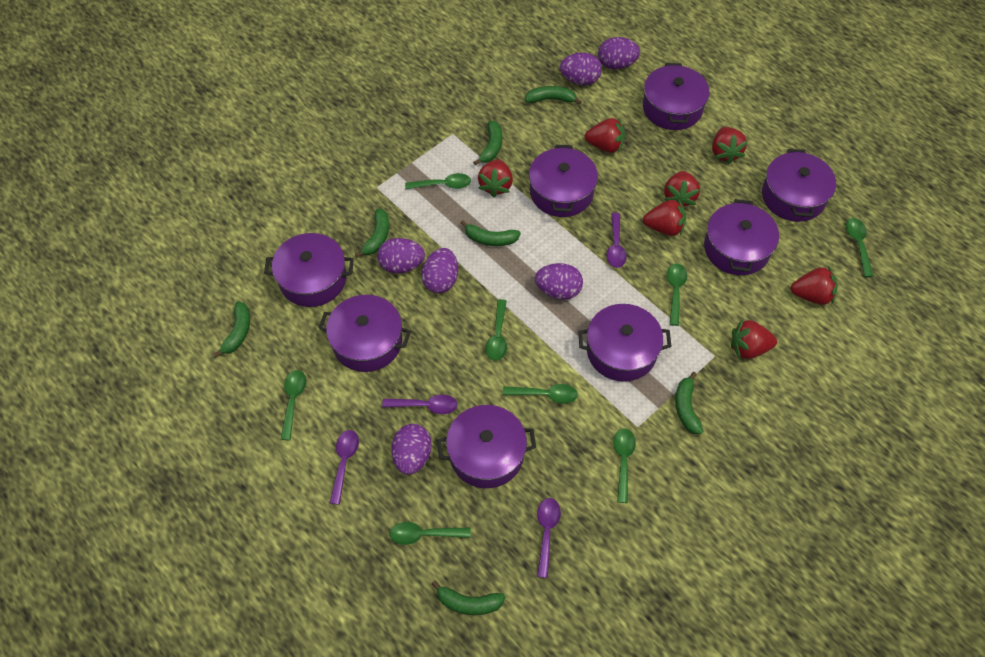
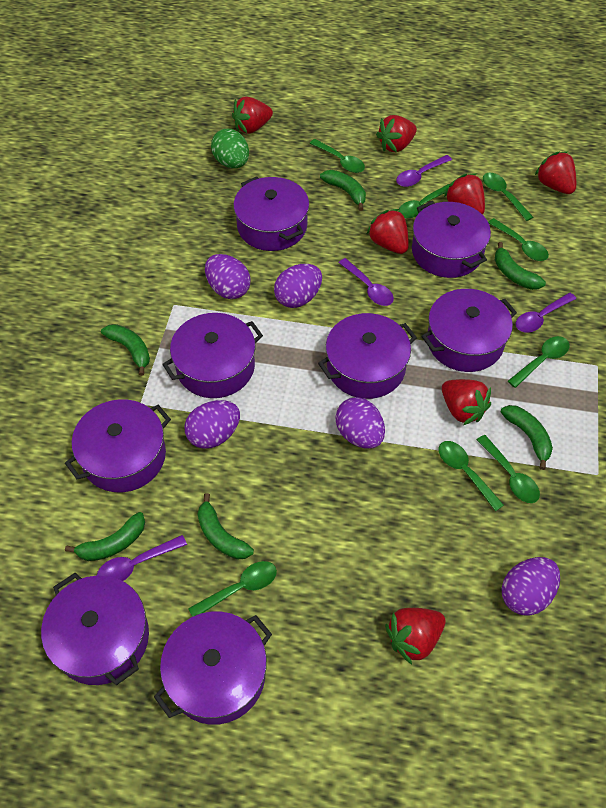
green banana: 7 -> 6
green egg: 0 -> 1
purple egg: 6 -> 5

